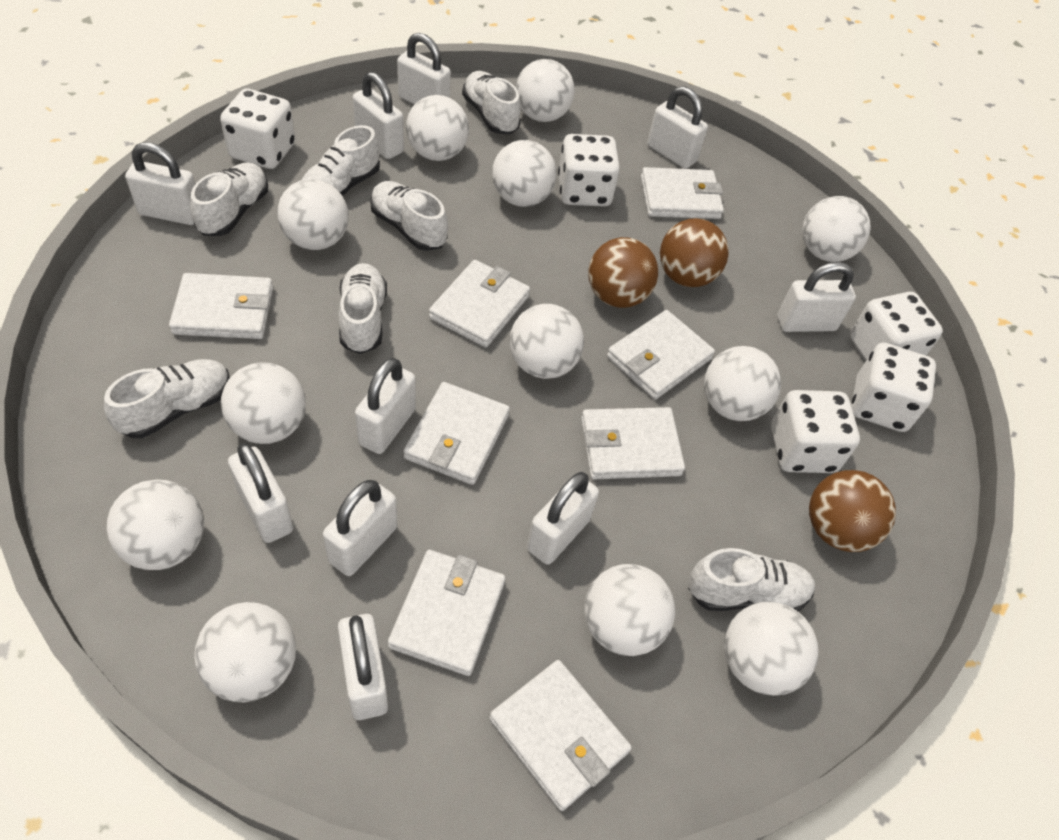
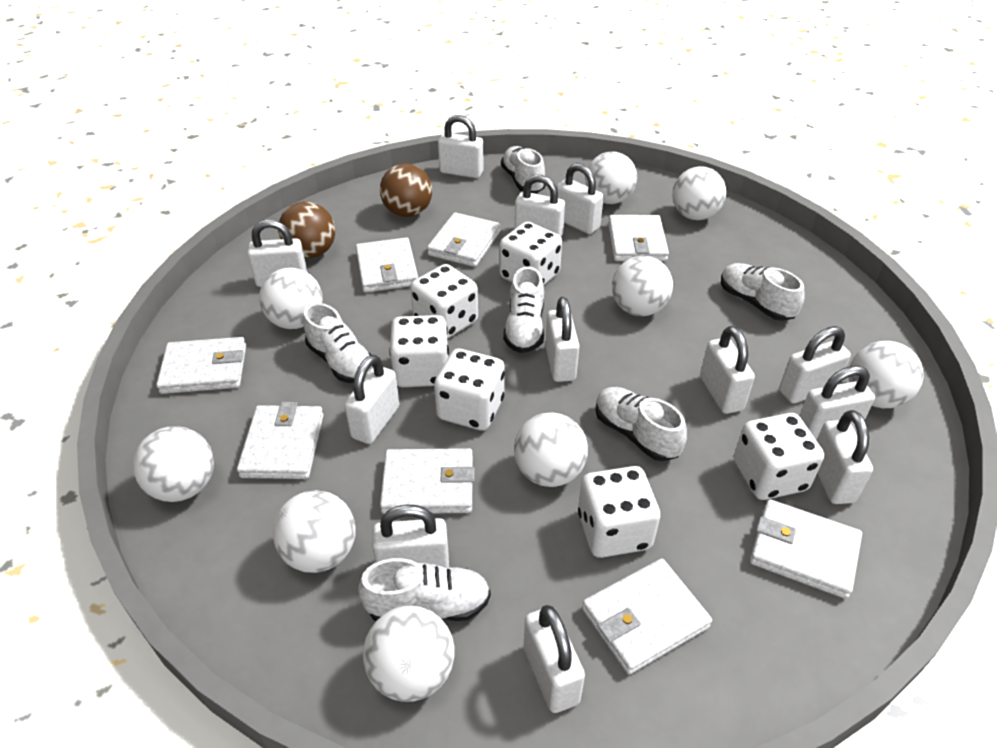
brown ball: 3 -> 2
white ball: 12 -> 9
white dice: 5 -> 6
white padlock: 10 -> 12
white shoe: 7 -> 6

